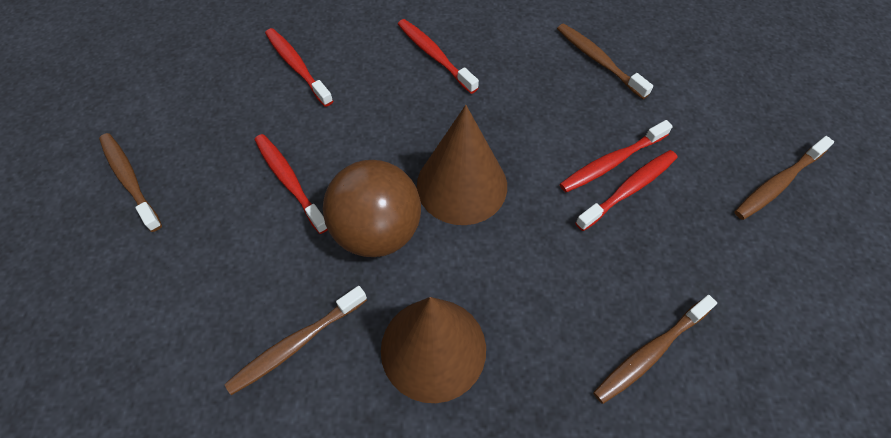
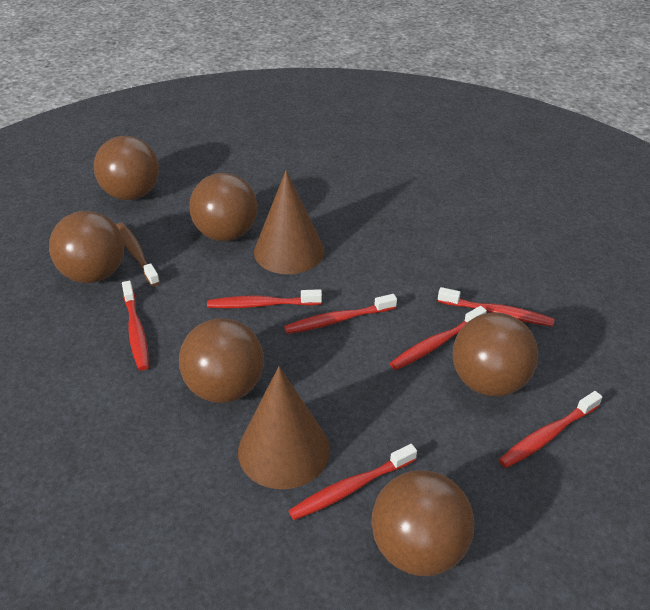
brown ball: 1 -> 6
brown toothbrush: 5 -> 1
red toothbrush: 5 -> 7

